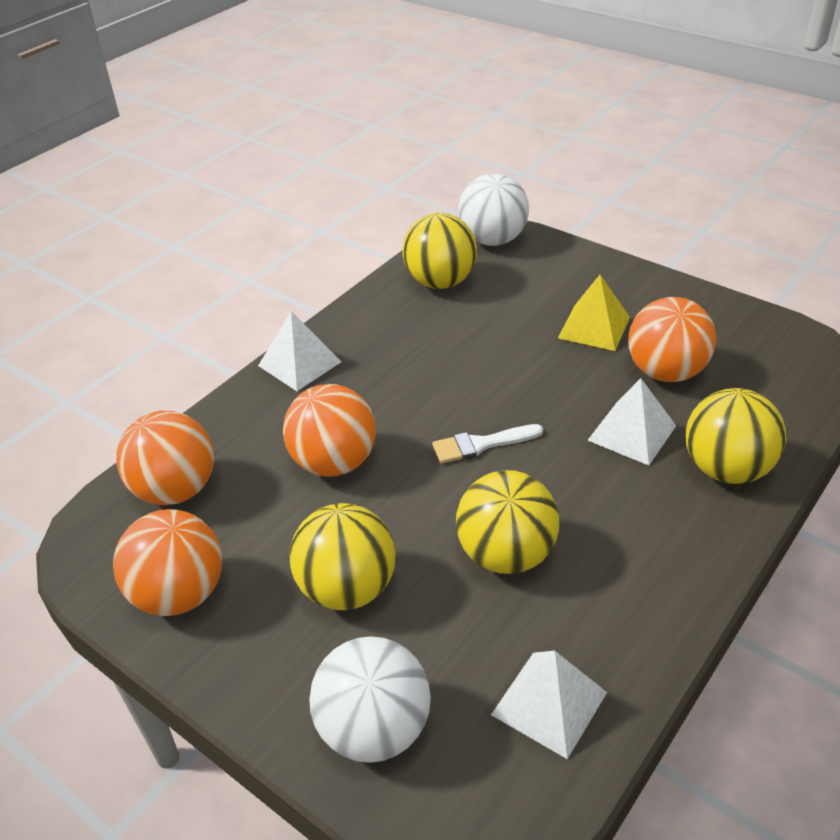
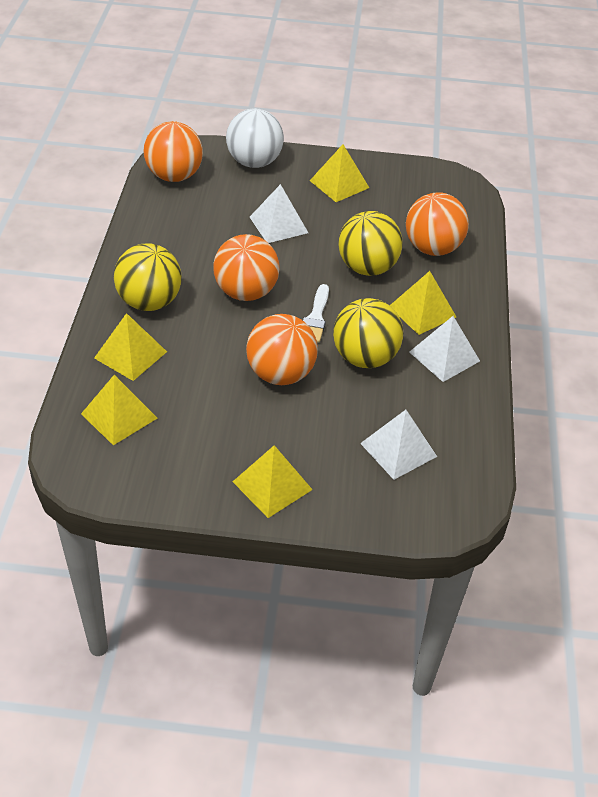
white ball: 2 -> 1
yellow ball: 4 -> 3
yellow pyramid: 1 -> 5

